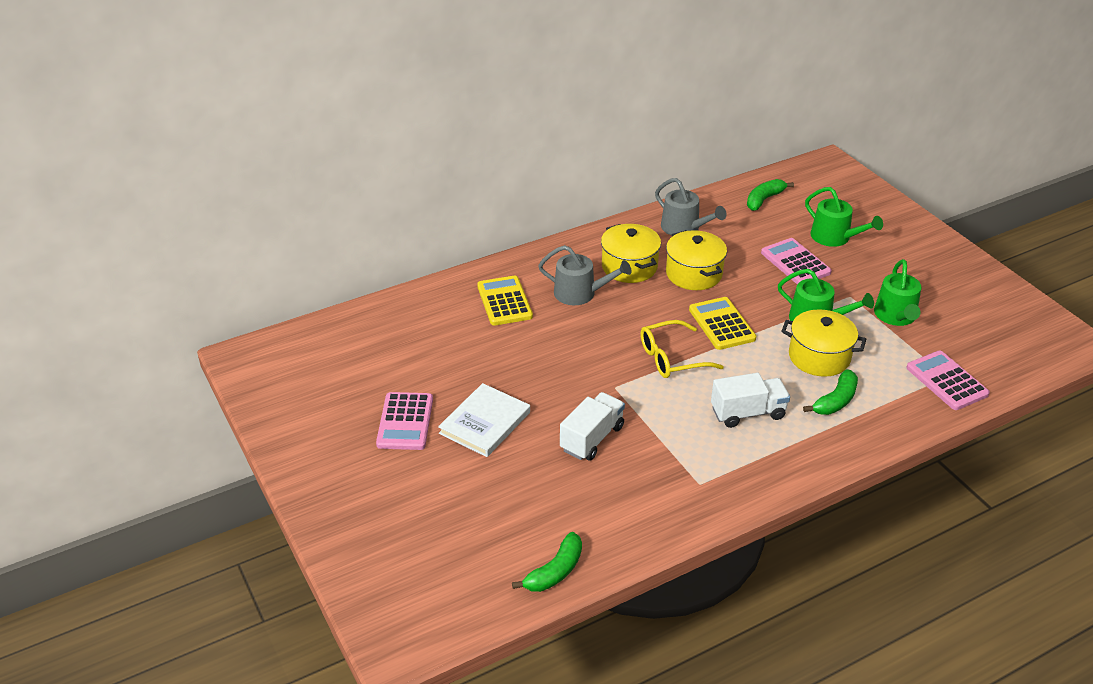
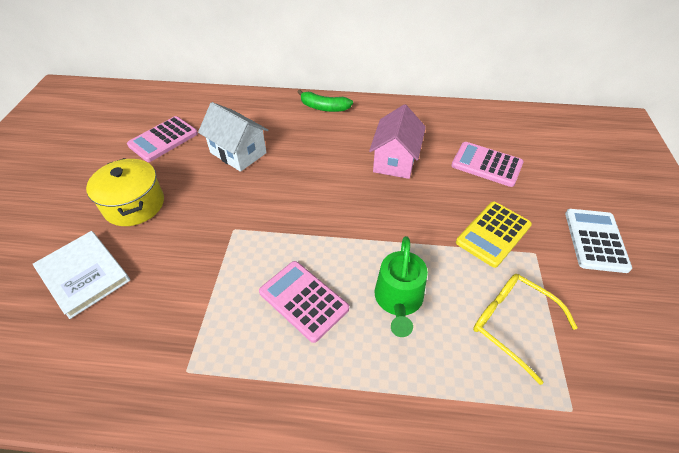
green banana: 3 -> 1
green watering can: 3 -> 1
grey watering can: 2 -> 0
pink house: 0 -> 1
white calculator: 0 -> 1
white house: 0 -> 1
white truck: 2 -> 0
yellow calculator: 2 -> 1
yellow pot: 3 -> 1

